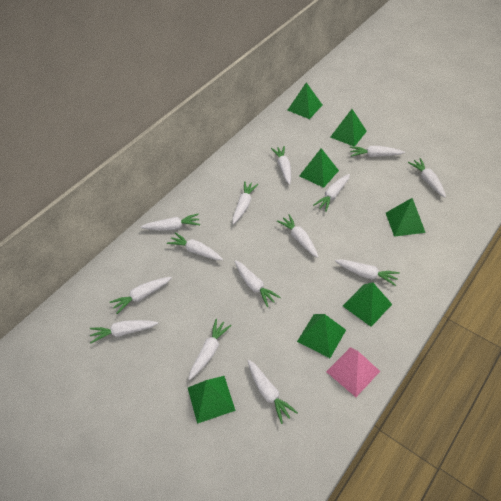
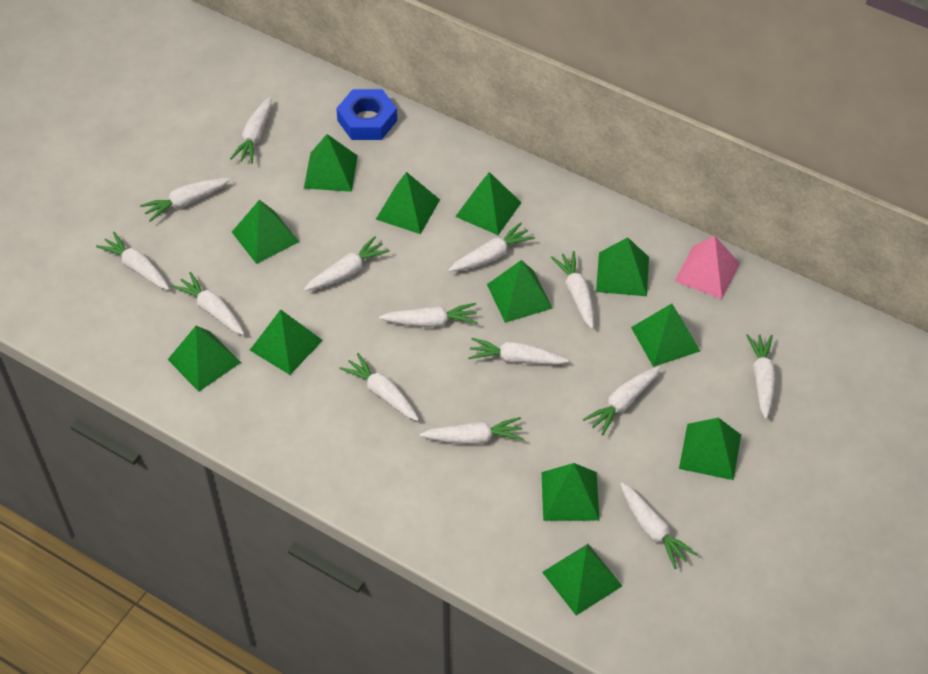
blue nut: 0 -> 1
green pyramid: 7 -> 12

